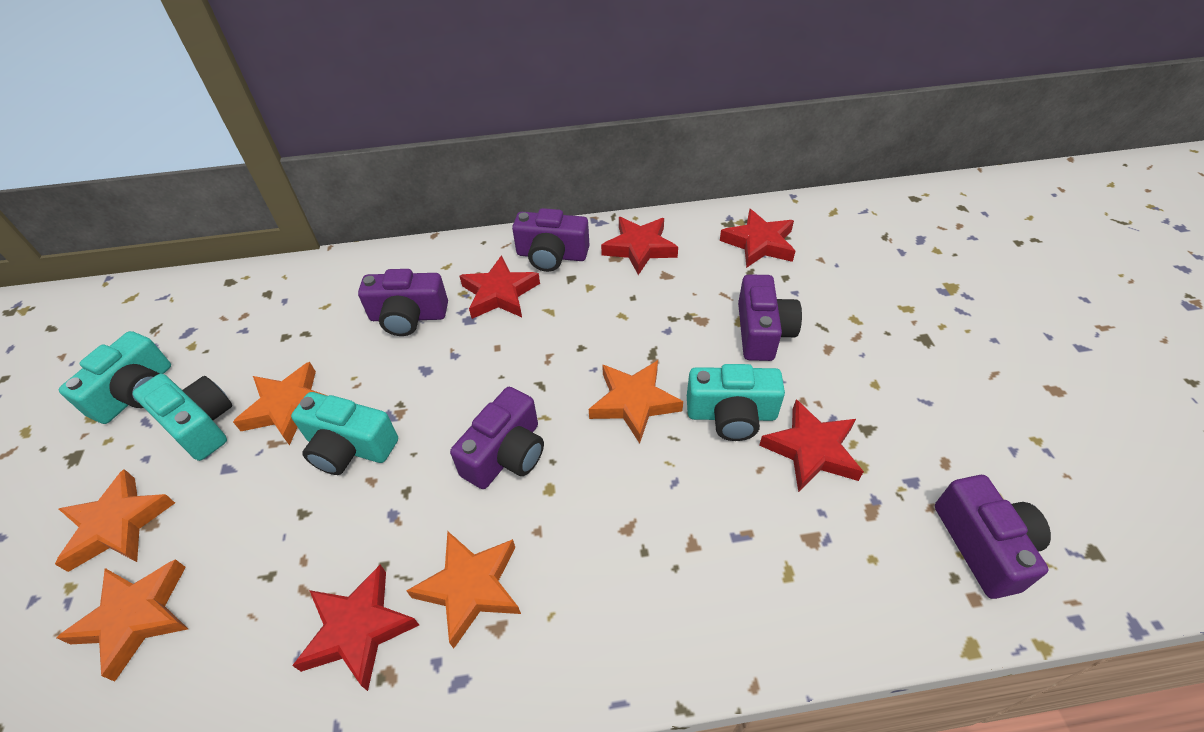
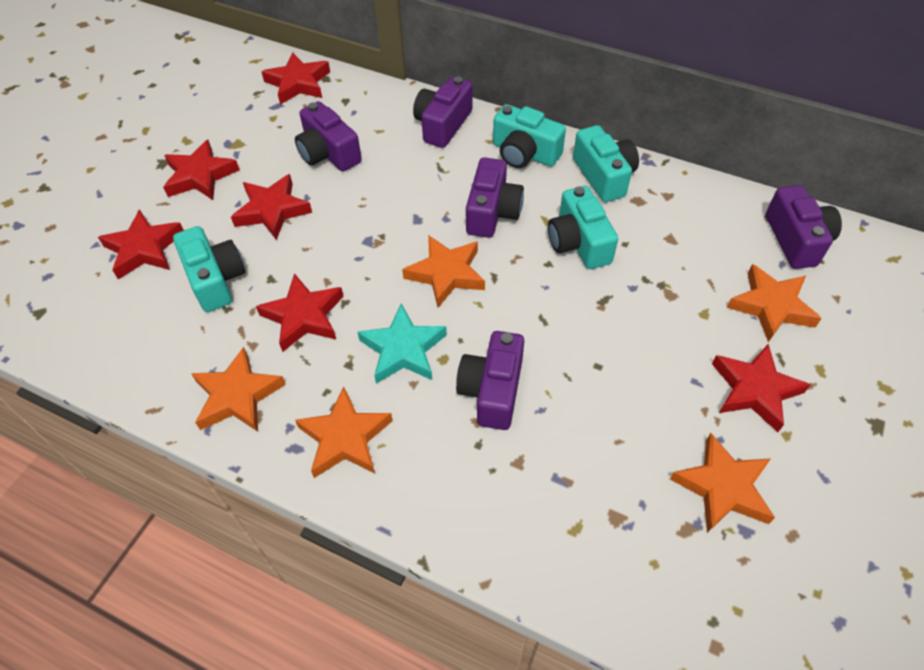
red star: 5 -> 6
turquoise star: 0 -> 1

